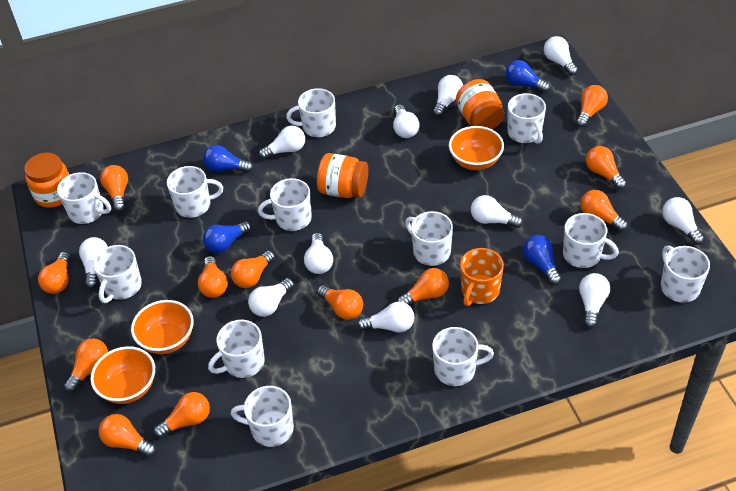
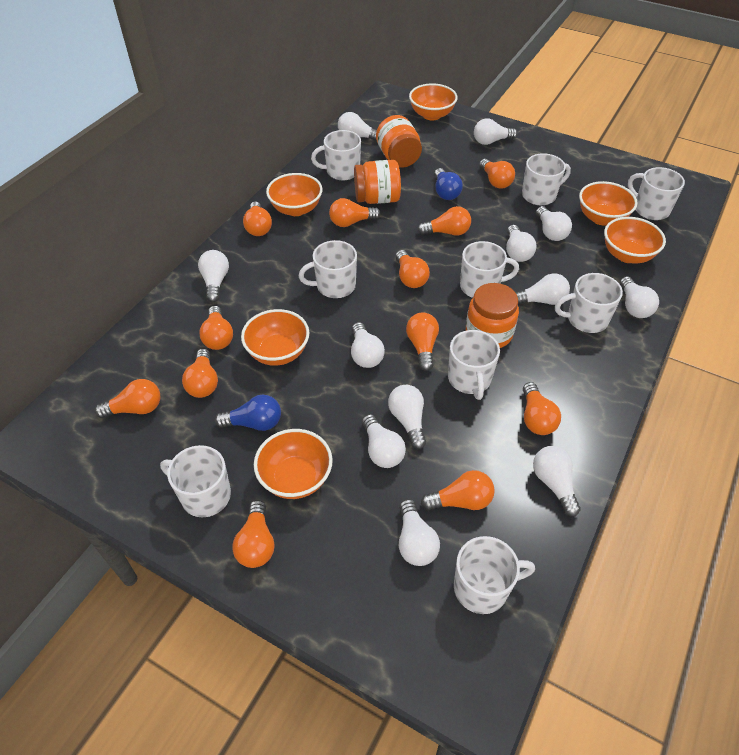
blue light bulb: 4 -> 2
orange bowl: 3 -> 6
orange mug: 1 -> 0
white light bulb: 11 -> 12
white mug: 12 -> 9

